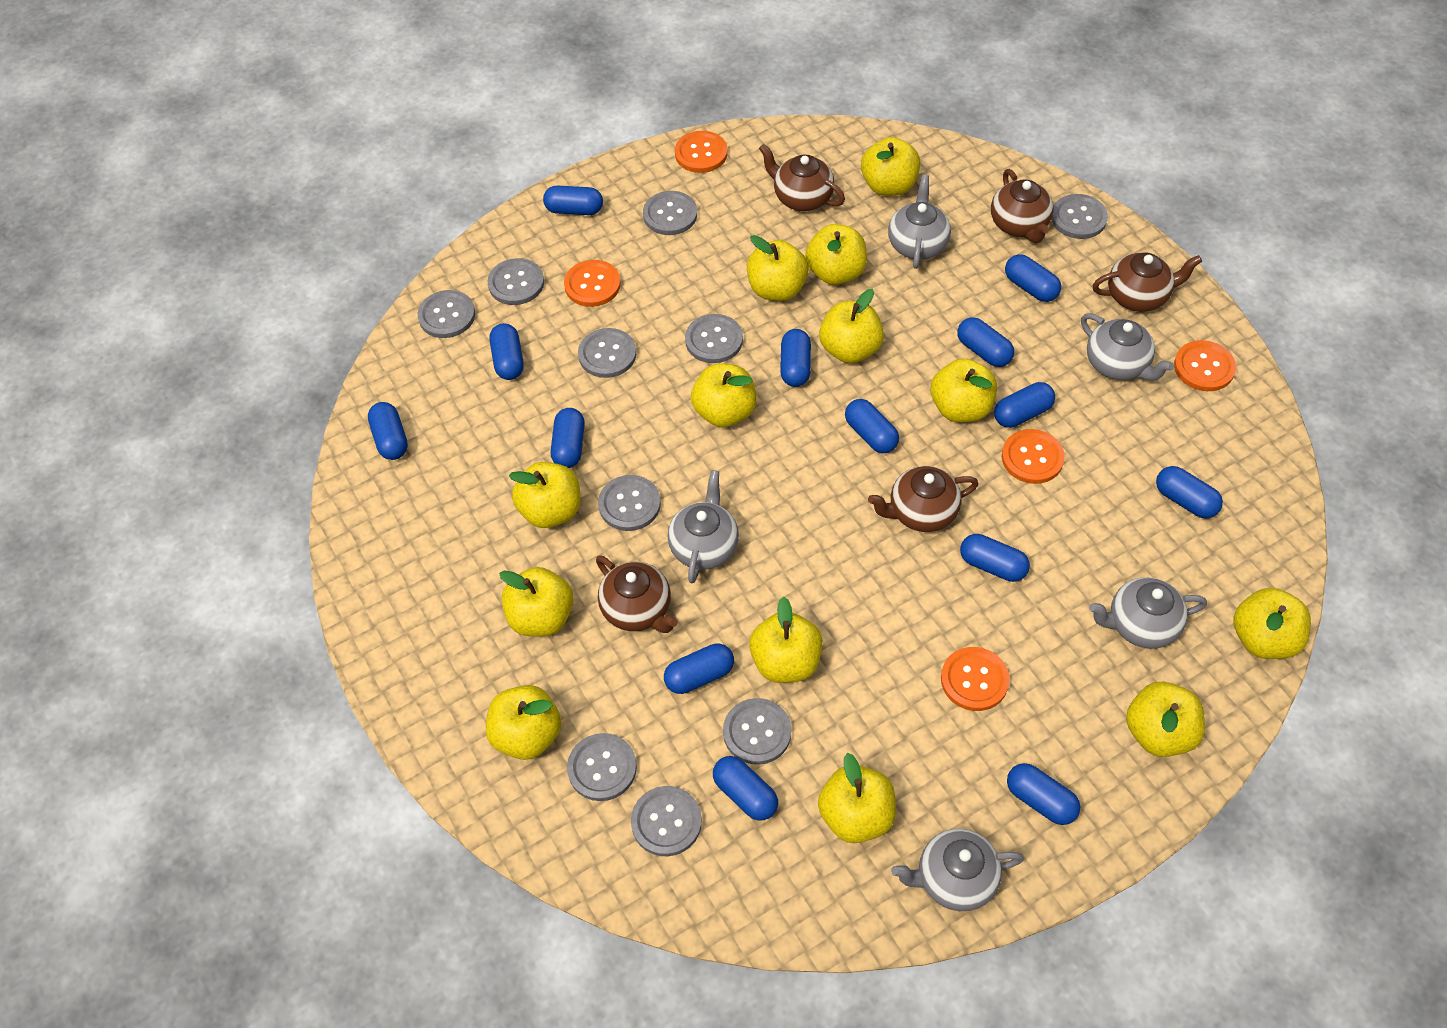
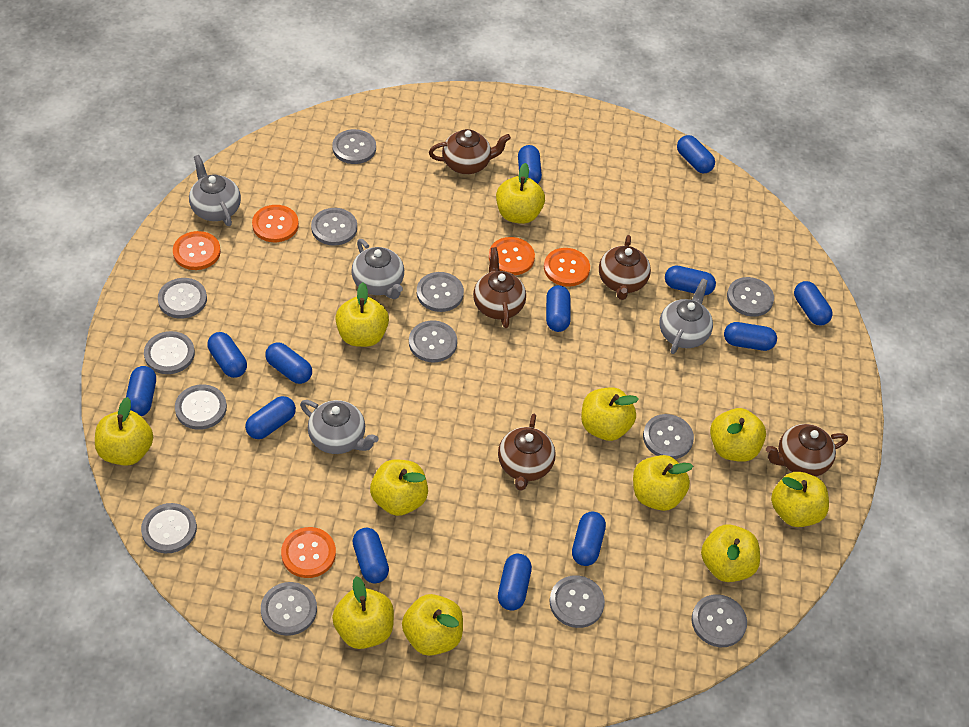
blue capsule: 14 -> 13
grey button: 10 -> 13
grey teapot: 5 -> 4
yellow apple: 13 -> 11

